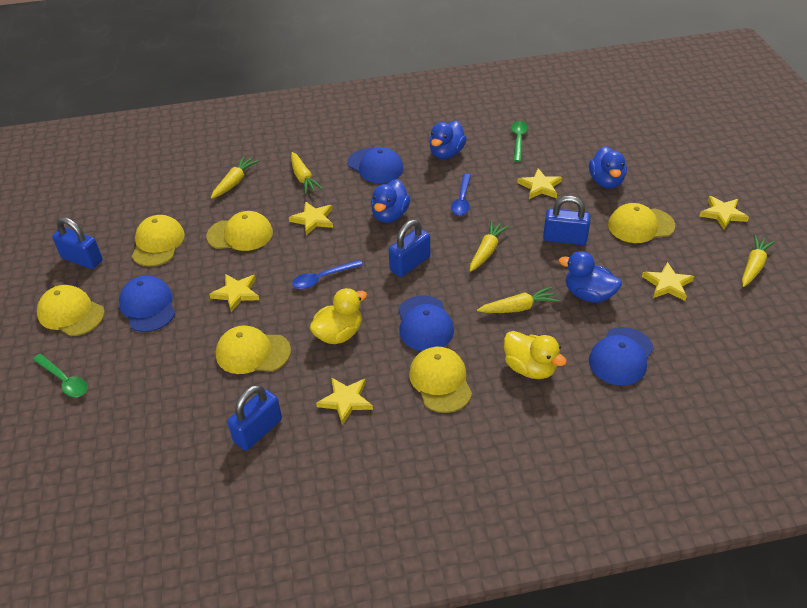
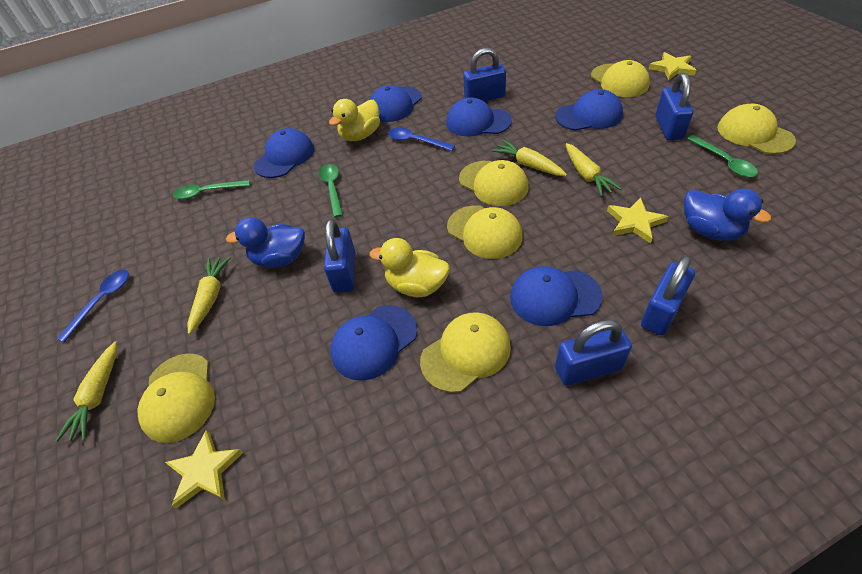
blue cap: 4 -> 6
blue duck: 4 -> 2
blue padlock: 4 -> 5
green spoon: 2 -> 3
yellow carrot: 5 -> 4
yellow star: 6 -> 3

